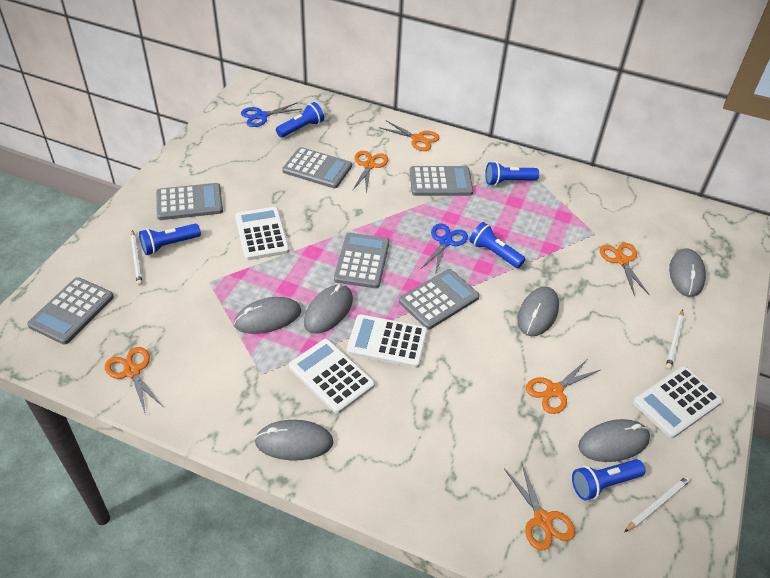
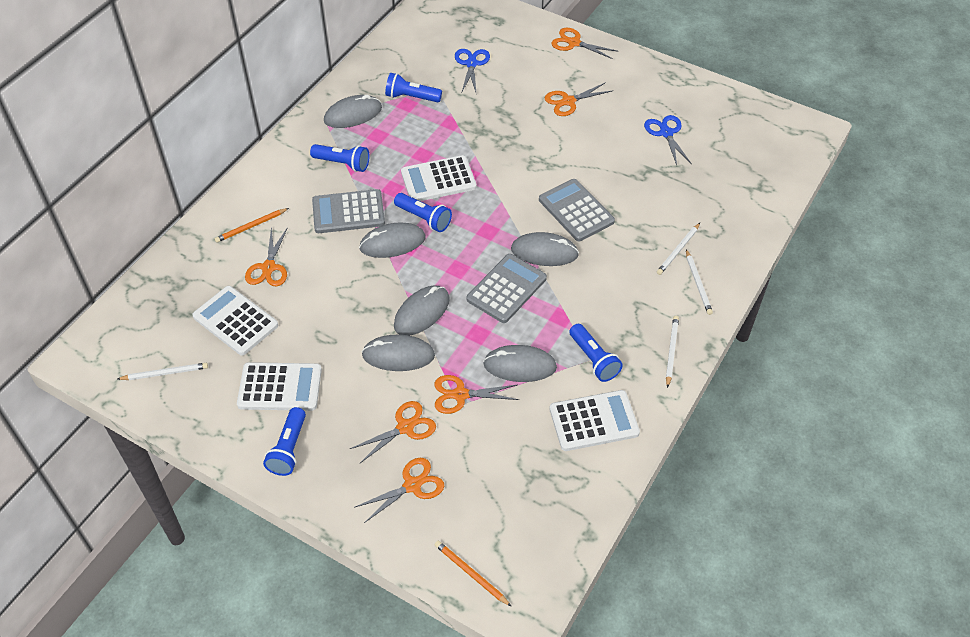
grey calculator: 6 -> 3
orange pencil: 0 -> 2
white pencil: 3 -> 4

